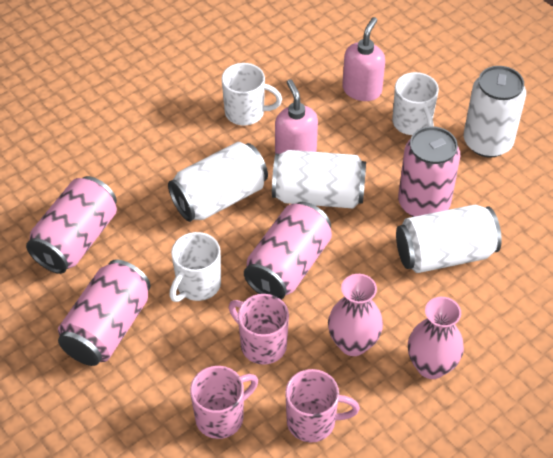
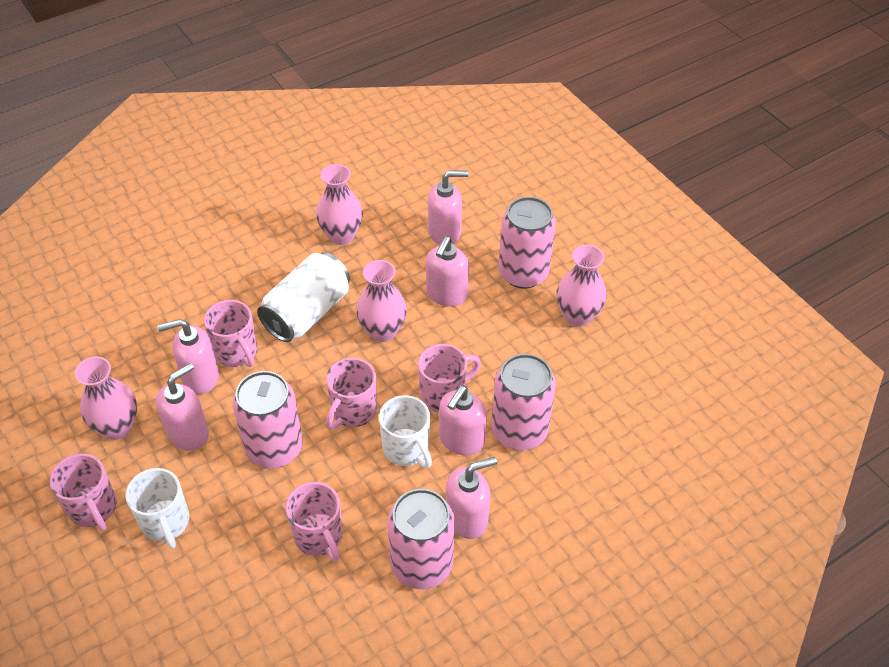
pink mug: 3 -> 5
pink soap dispenser: 2 -> 6
pink vase: 2 -> 4
white can: 4 -> 1
white mug: 3 -> 2

